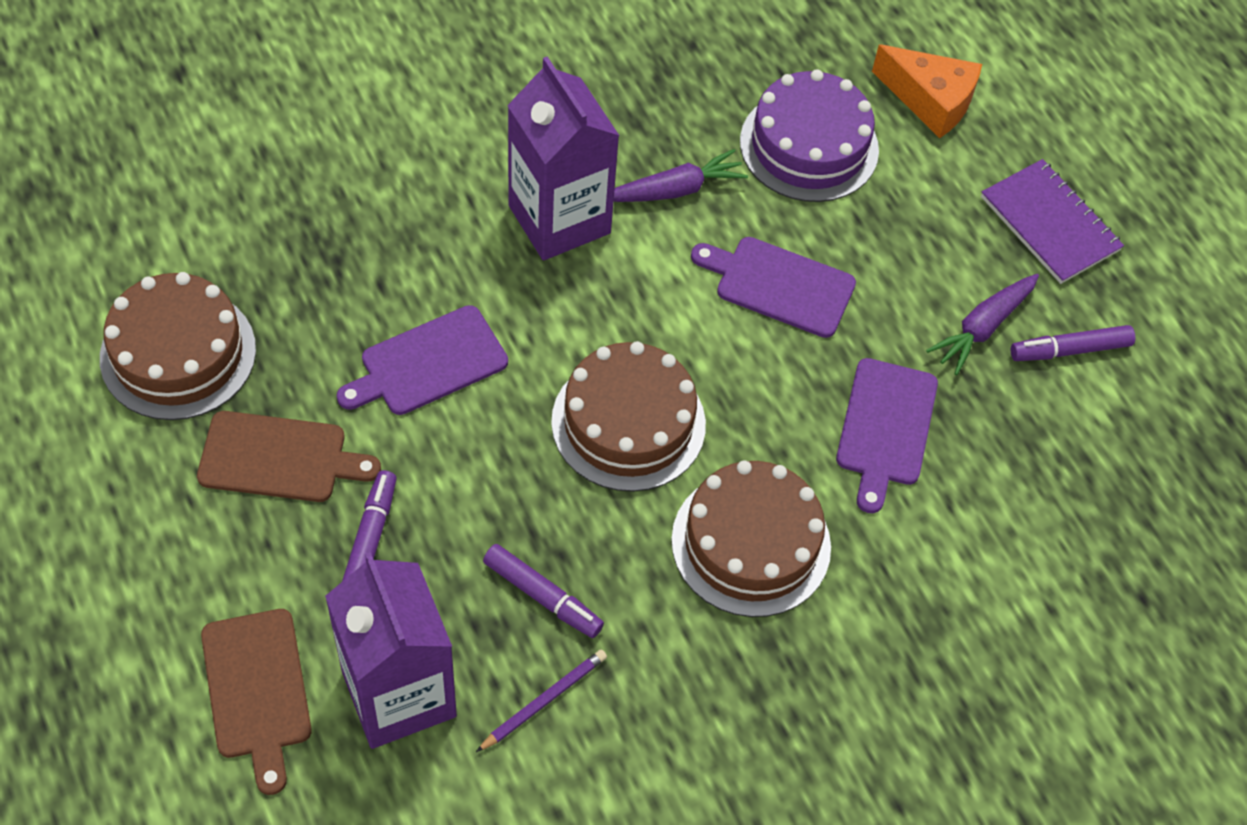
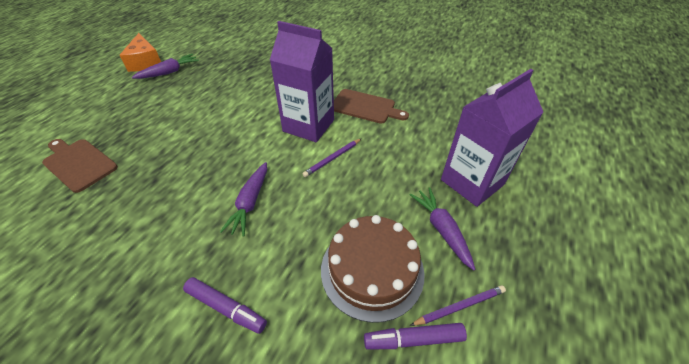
brown cake: 3 -> 1
purple cake: 1 -> 0
purple carrot: 2 -> 3
purple cutting board: 3 -> 0
purple marker: 3 -> 2
purple notebook: 1 -> 0
purple pencil: 1 -> 2

